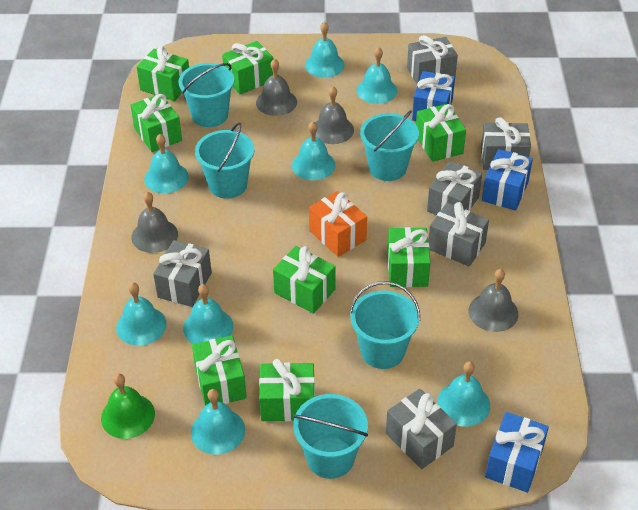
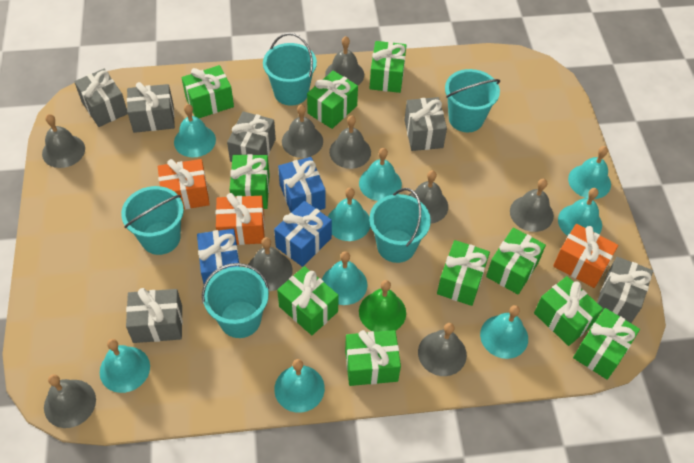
green gift: 8 -> 10
grey bell: 4 -> 9
orange gift: 1 -> 3
turquoise bell: 8 -> 9

